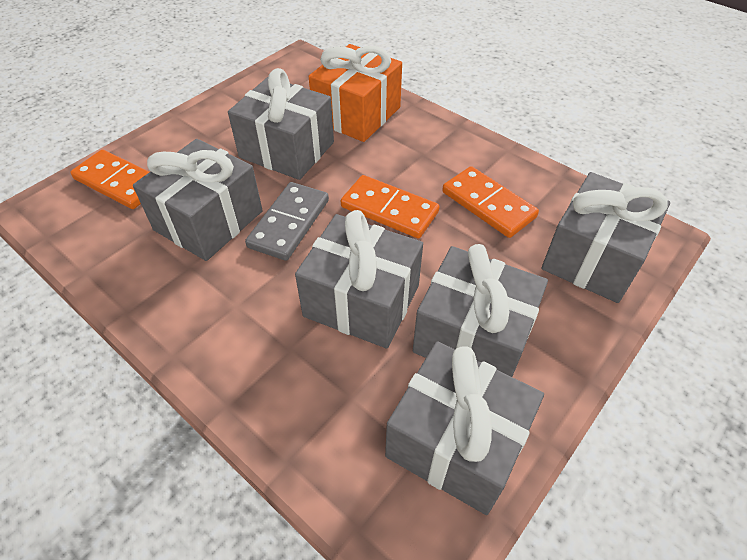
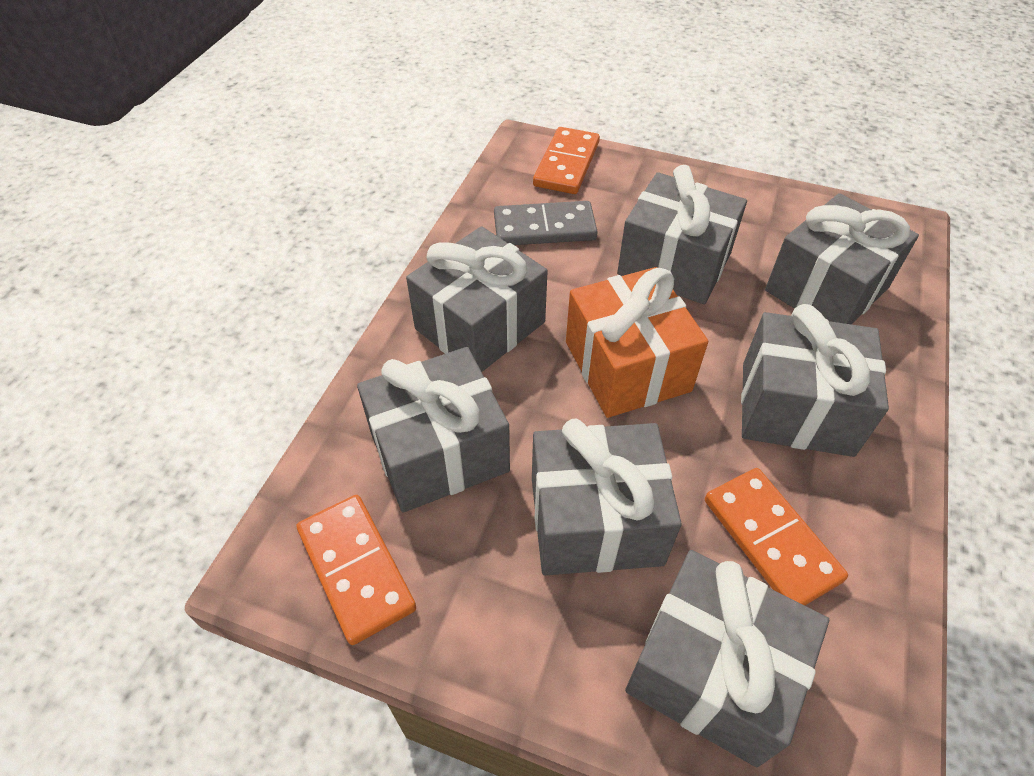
grey gift: 6 -> 7

